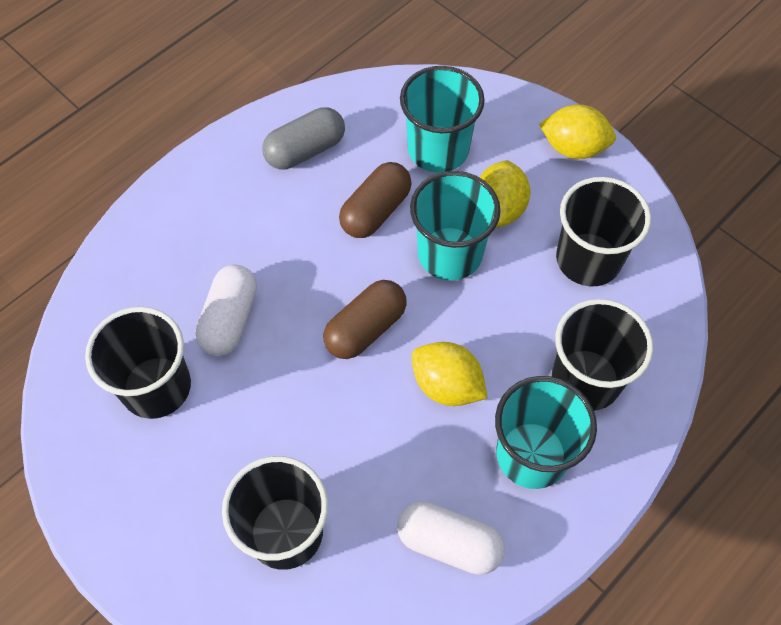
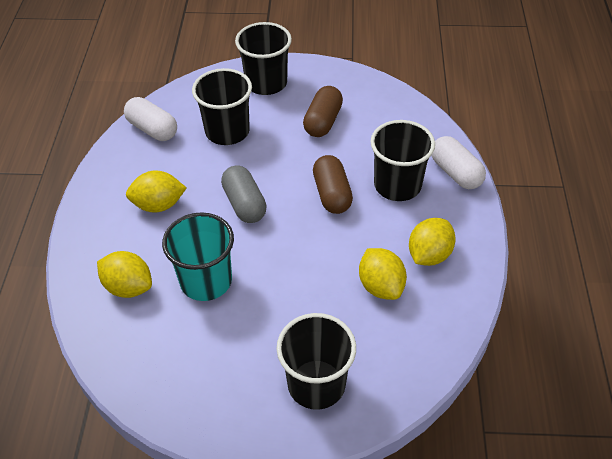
turquoise cup: 3 -> 1
yellow lemon: 3 -> 4

